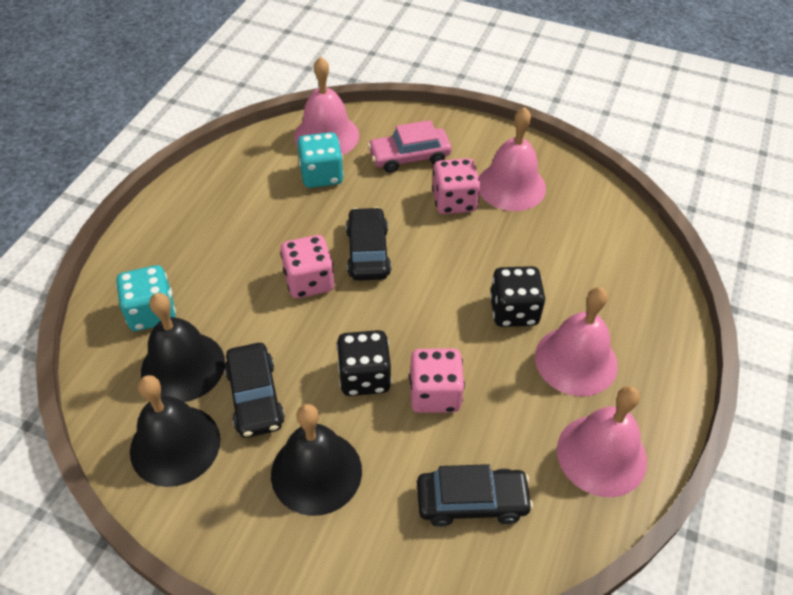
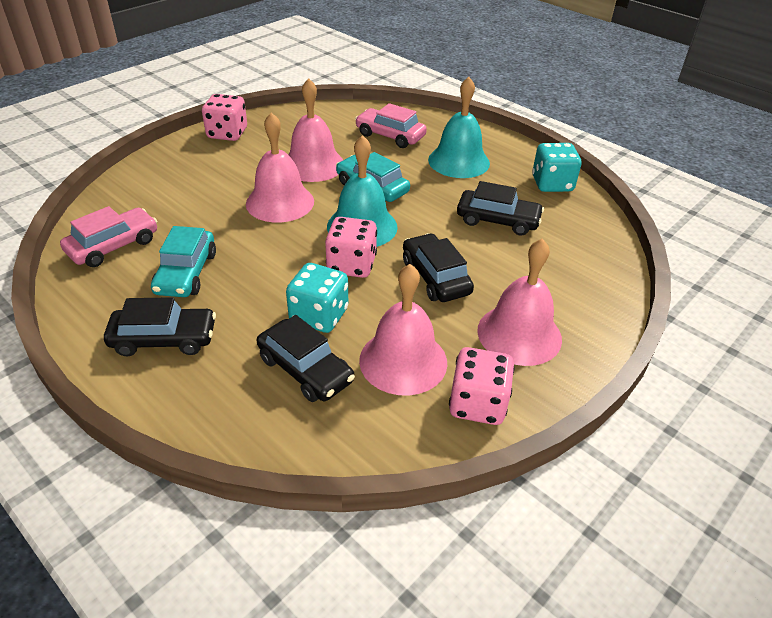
black bell: 3 -> 0
black car: 3 -> 4
black dice: 2 -> 0
pink car: 1 -> 2
turquoise bell: 0 -> 2
turquoise car: 0 -> 2

